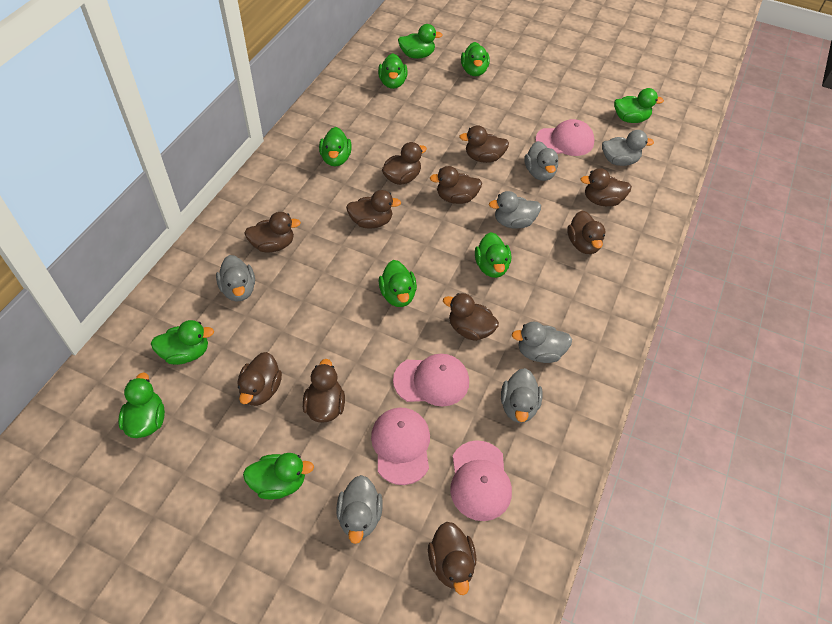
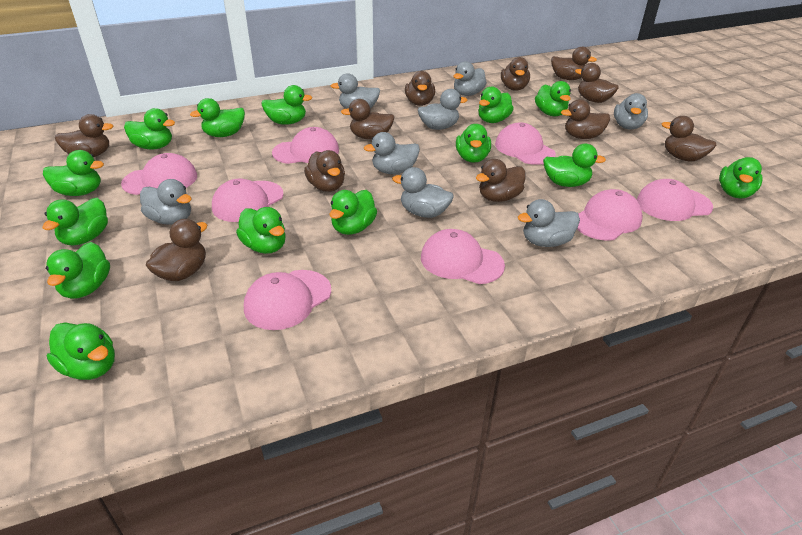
green duck: 10 -> 14
grey duck: 7 -> 8
pink cap: 4 -> 8

